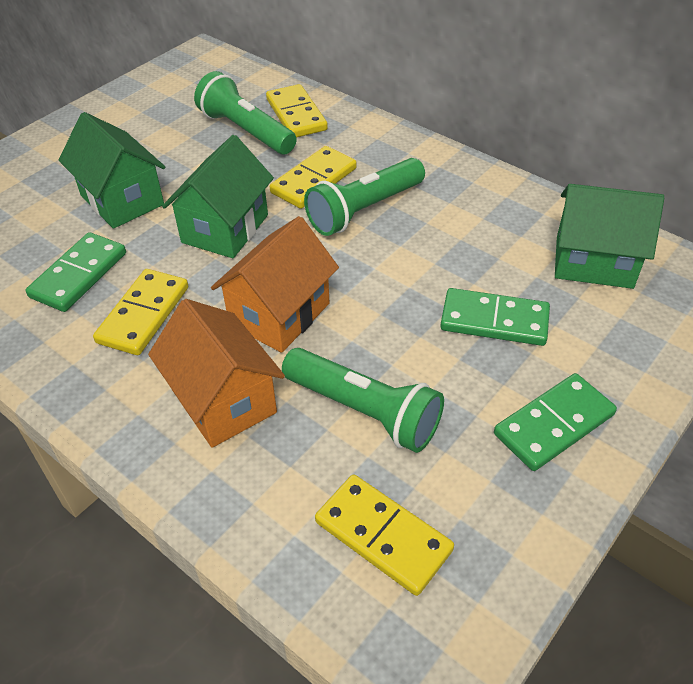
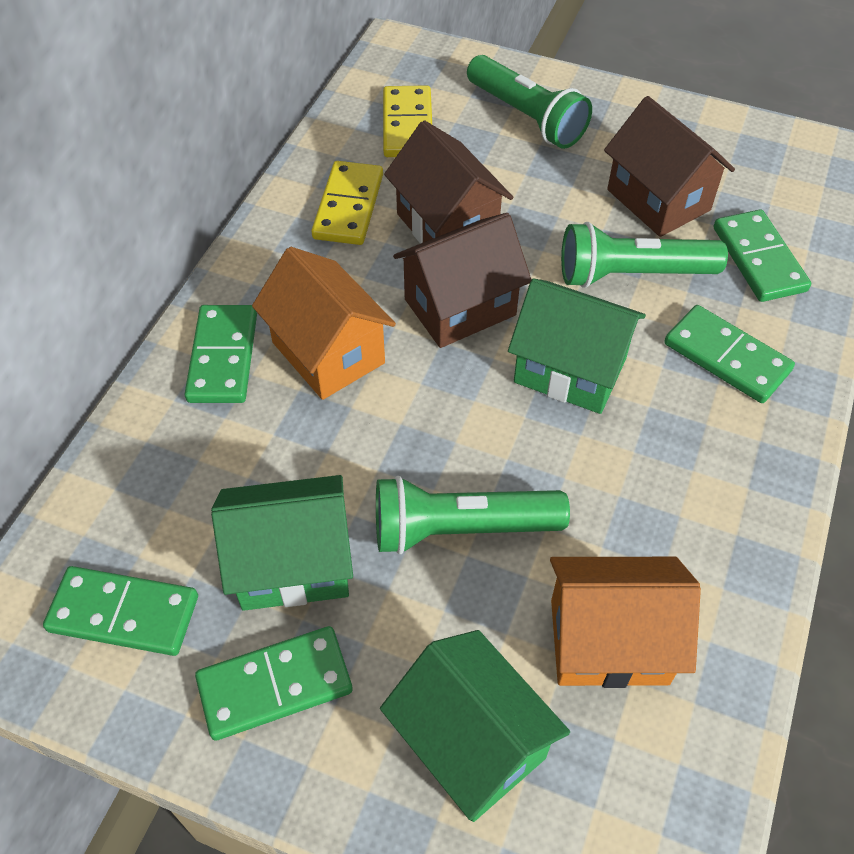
brown house: 0 -> 3
green domino: 3 -> 5
yellow domino: 4 -> 2

